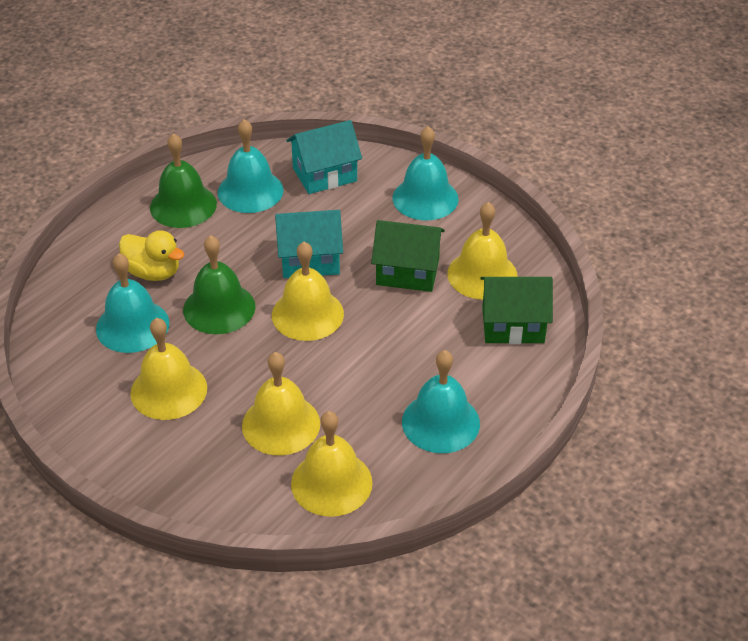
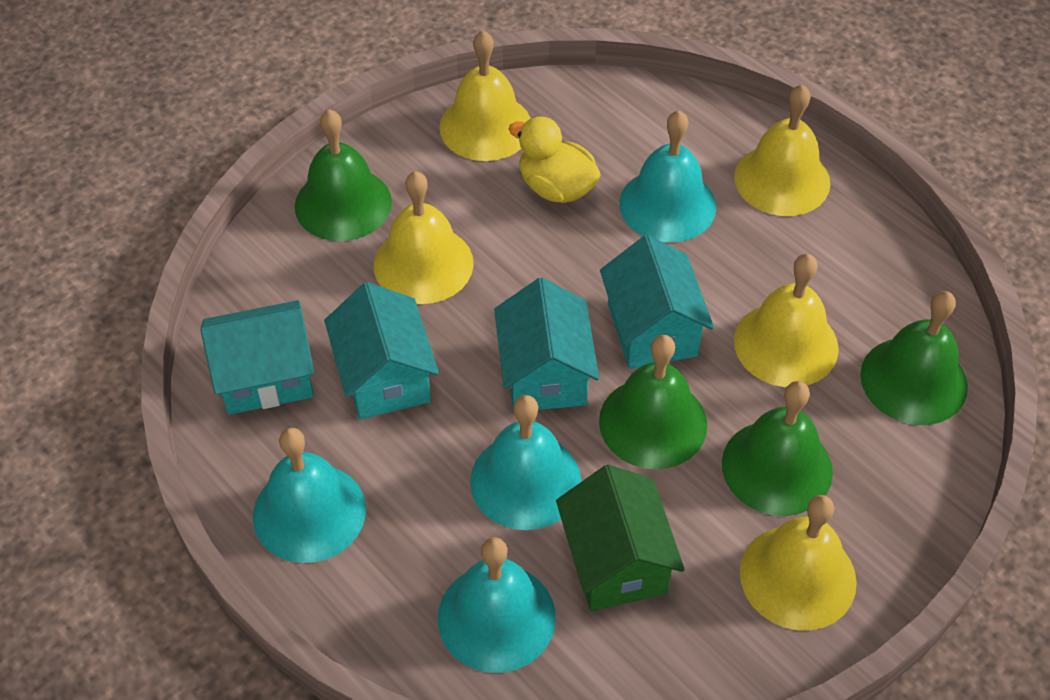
green bell: 2 -> 4
green house: 2 -> 1
turquoise house: 2 -> 4

